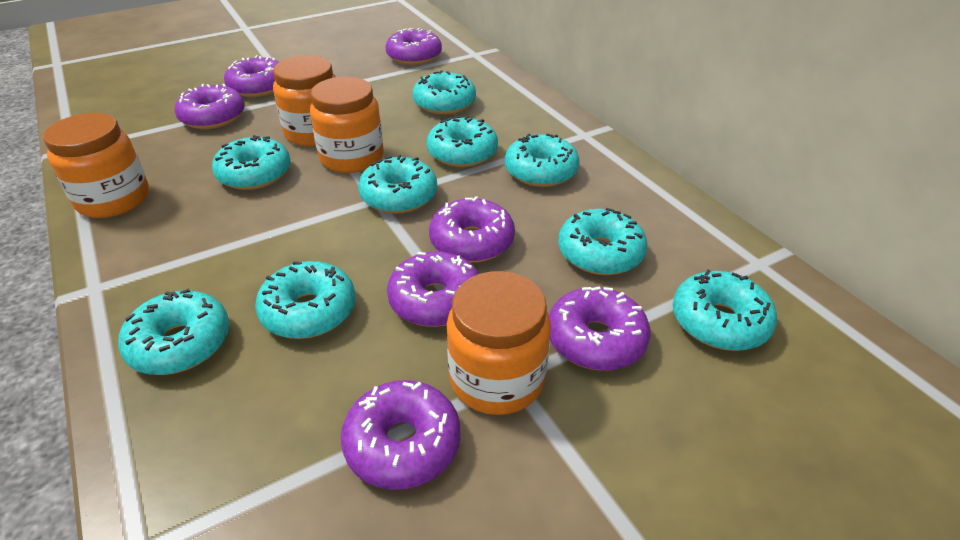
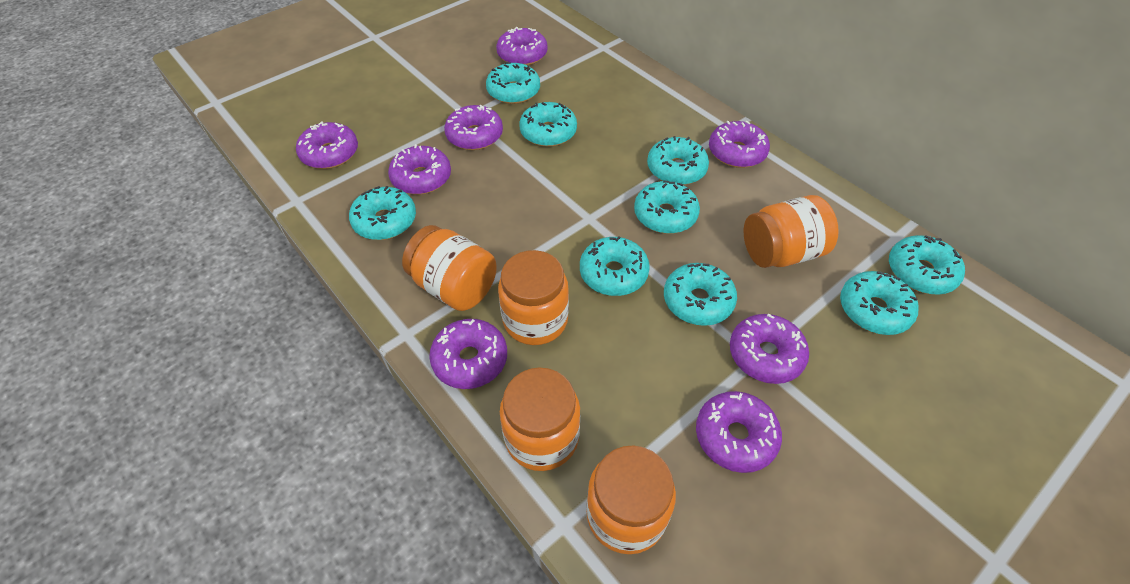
orange jar: 4 -> 5
purple donut: 7 -> 8

